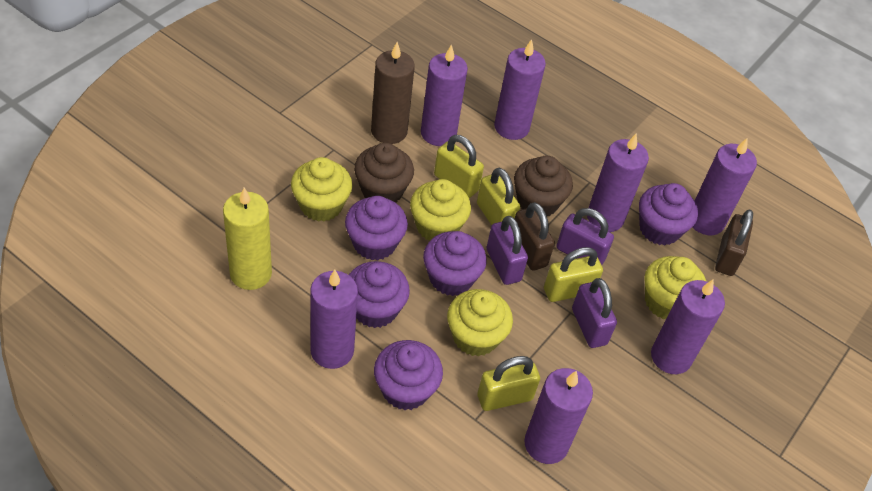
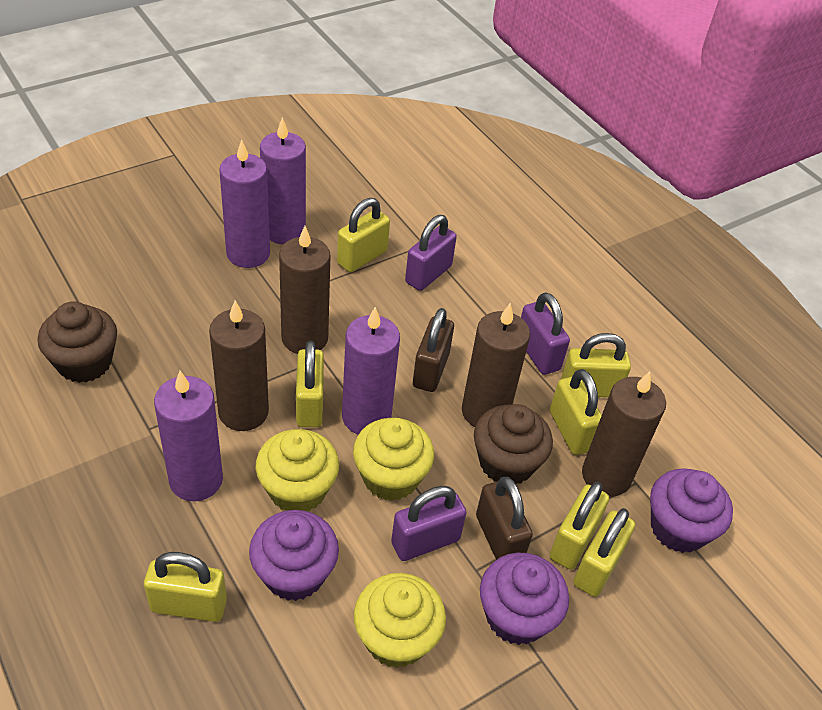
brown candle: 1 -> 4
purple candle: 7 -> 4
purple cupcake: 5 -> 3
yellow candle: 1 -> 0
yellow cupcake: 4 -> 3
yellow padlock: 4 -> 7

